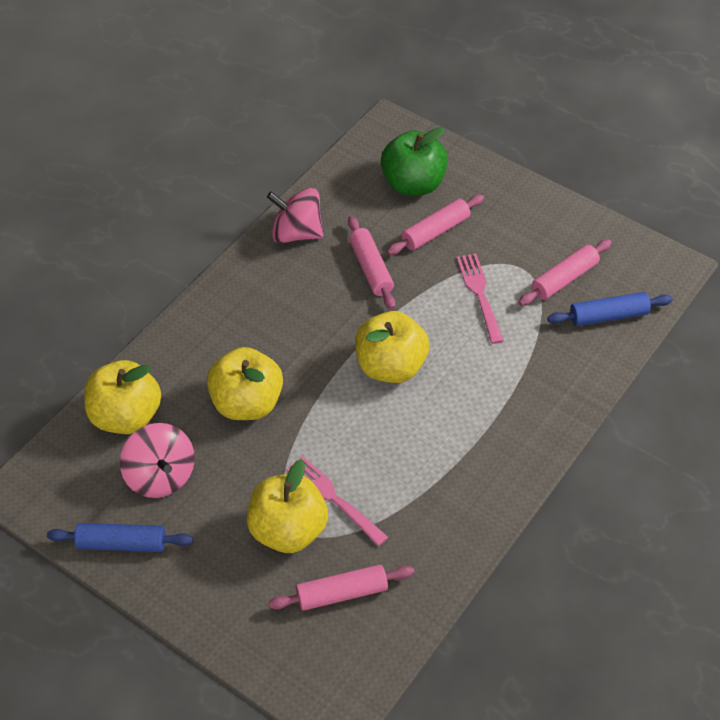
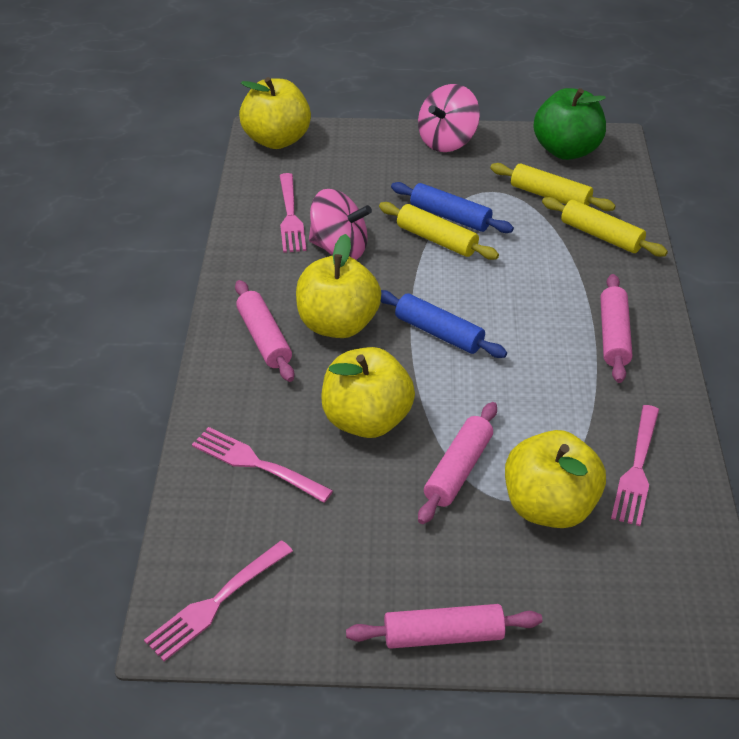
pink fork: 2 -> 4
yellow rolling pin: 0 -> 3

